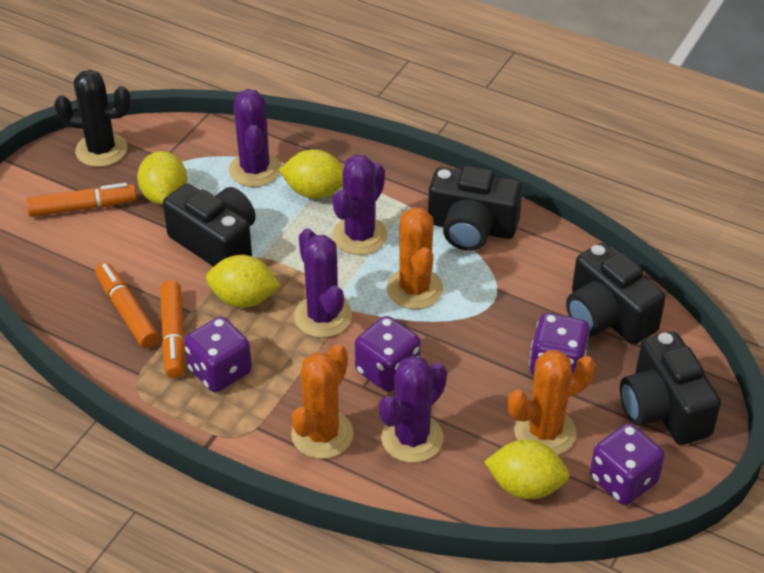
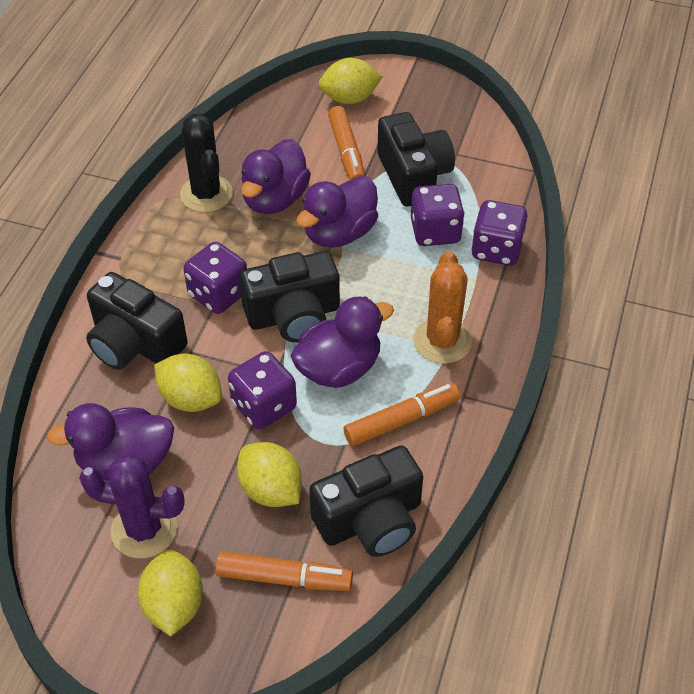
orange cactus: 3 -> 1
purple cactus: 4 -> 1
purple duck: 0 -> 4

